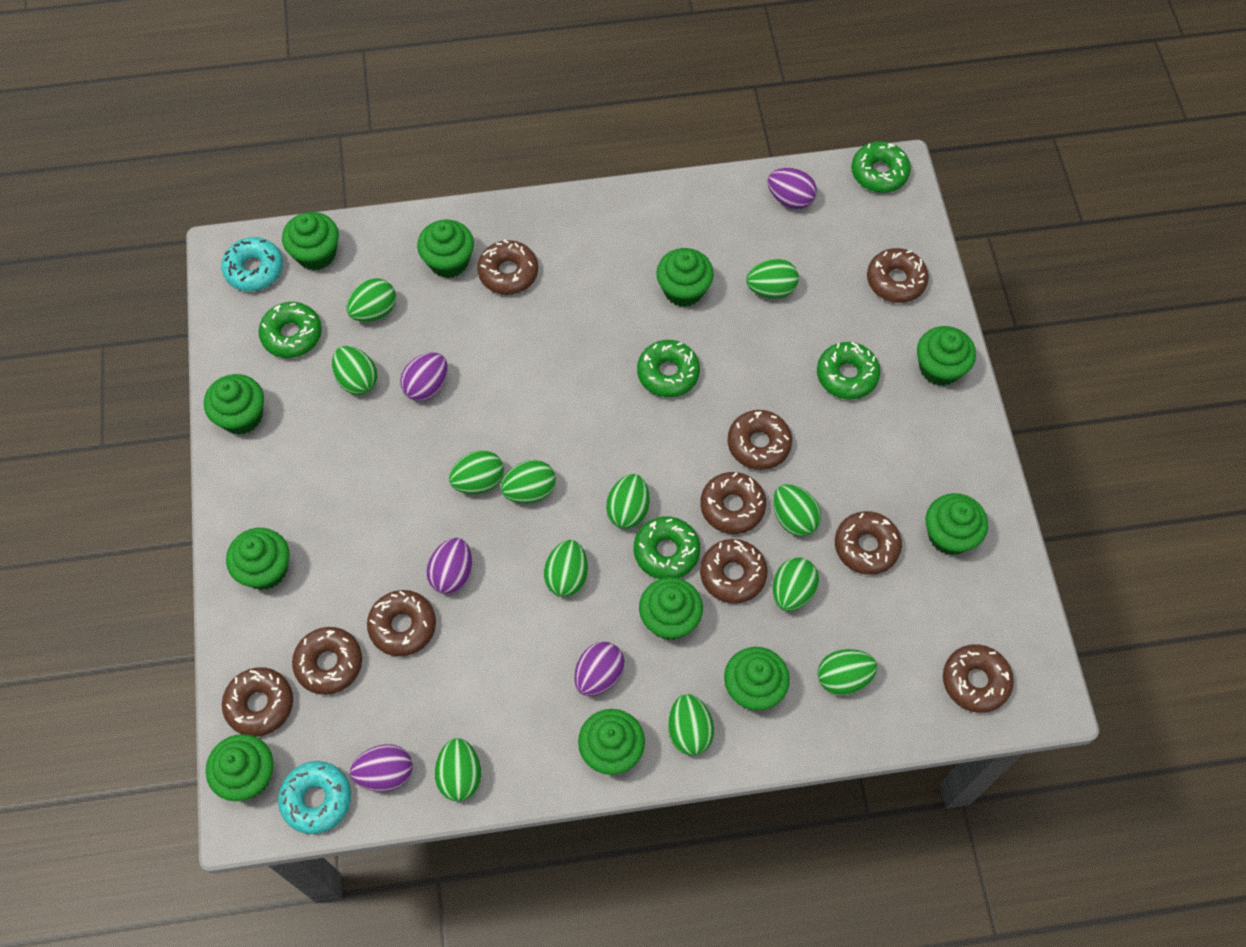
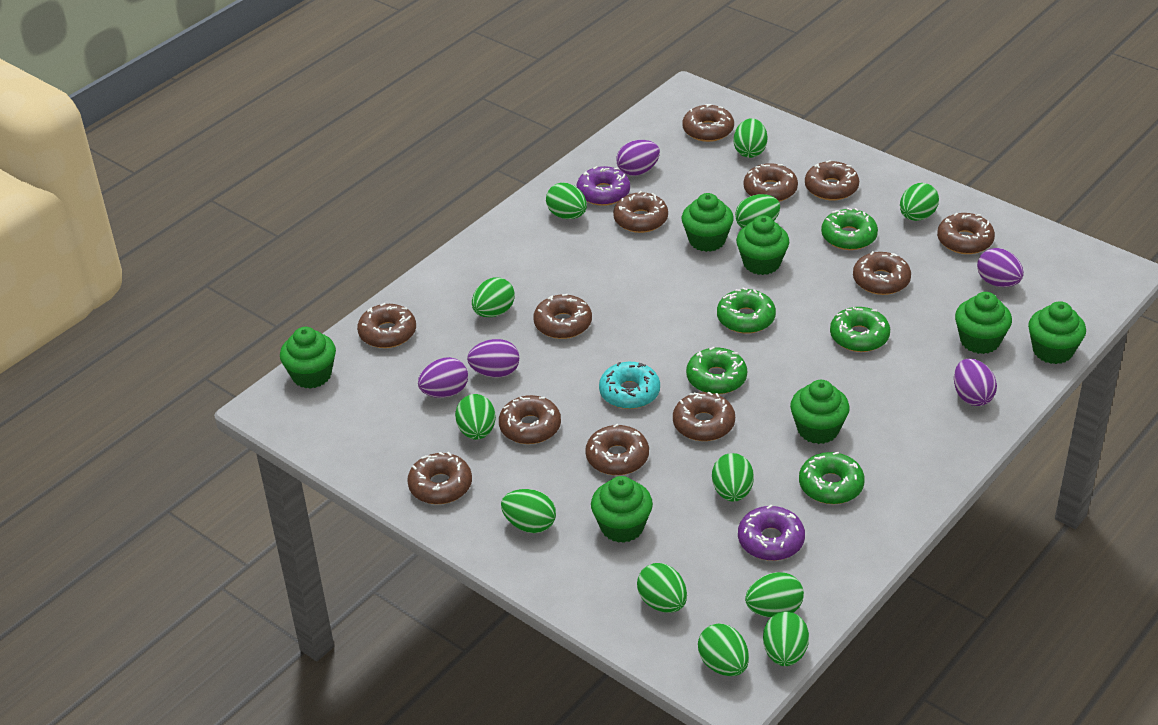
brown donut: 10 -> 12
green cupcake: 11 -> 7
purple donut: 0 -> 2
turquoise donut: 2 -> 1

